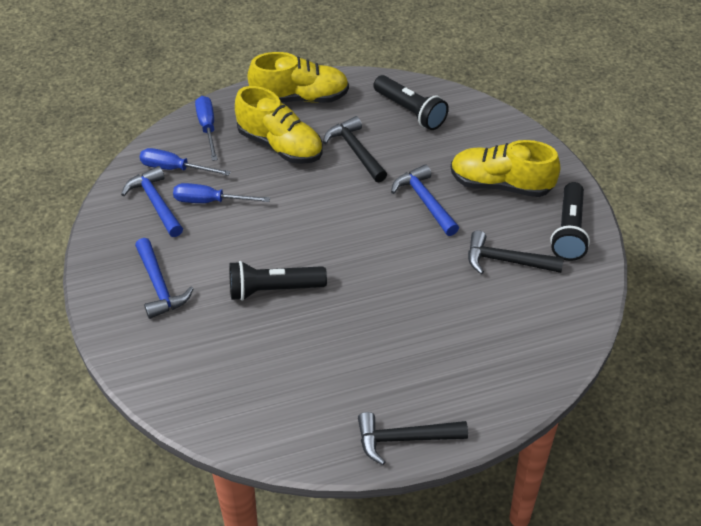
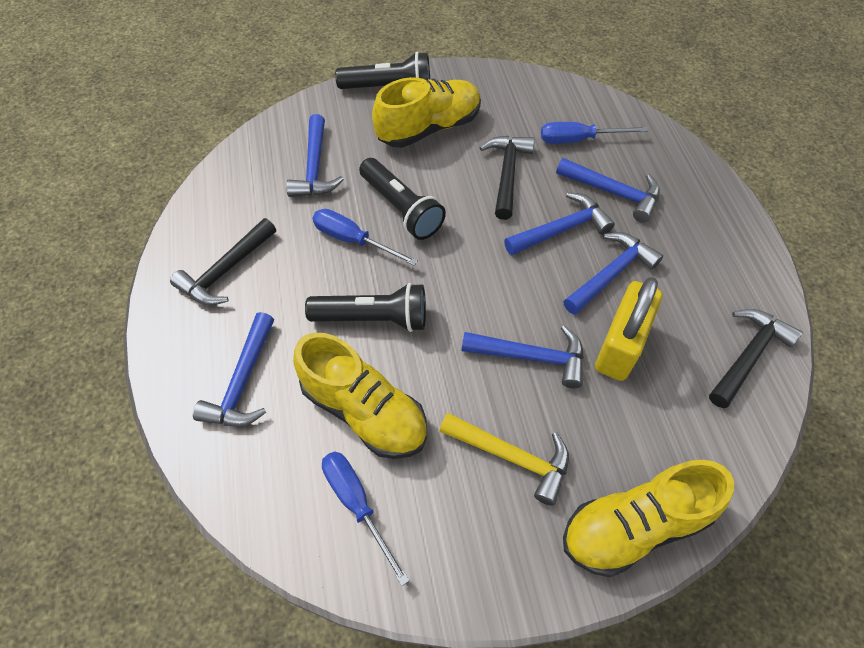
blue hammer: 3 -> 6
yellow hammer: 0 -> 1
yellow padlock: 0 -> 1

